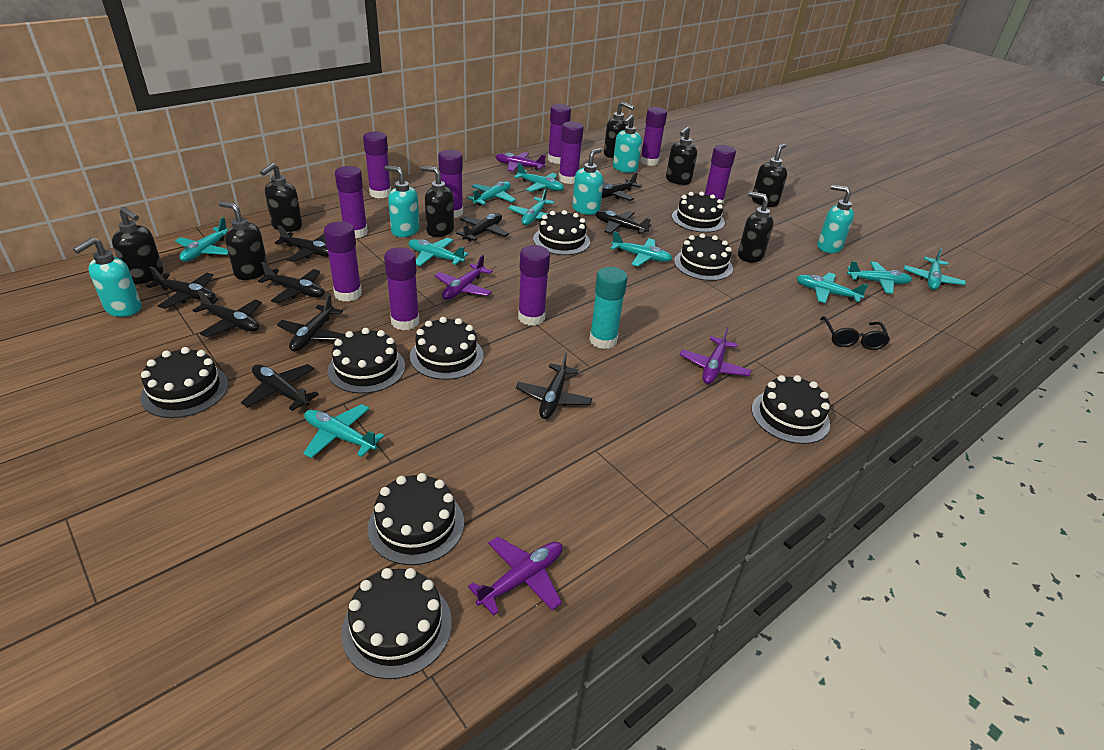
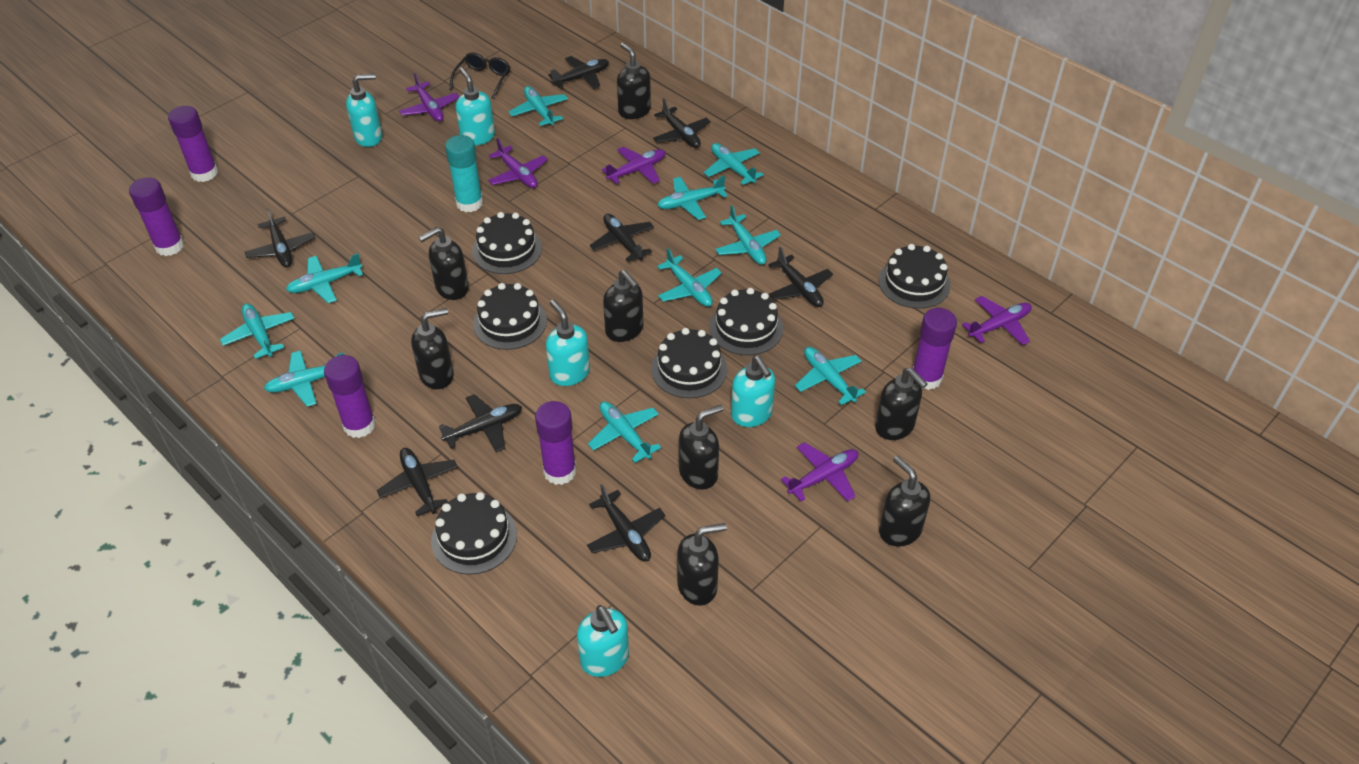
black cake: 9 -> 6
black plane: 10 -> 8
purple glue stick: 10 -> 5
purple plane: 4 -> 5

